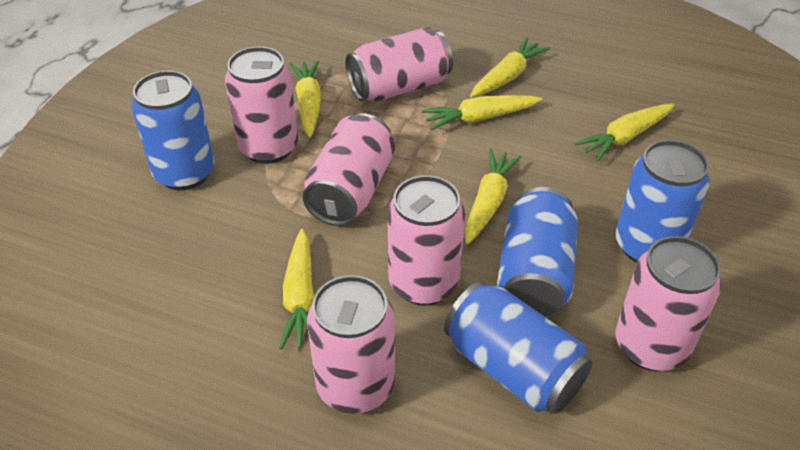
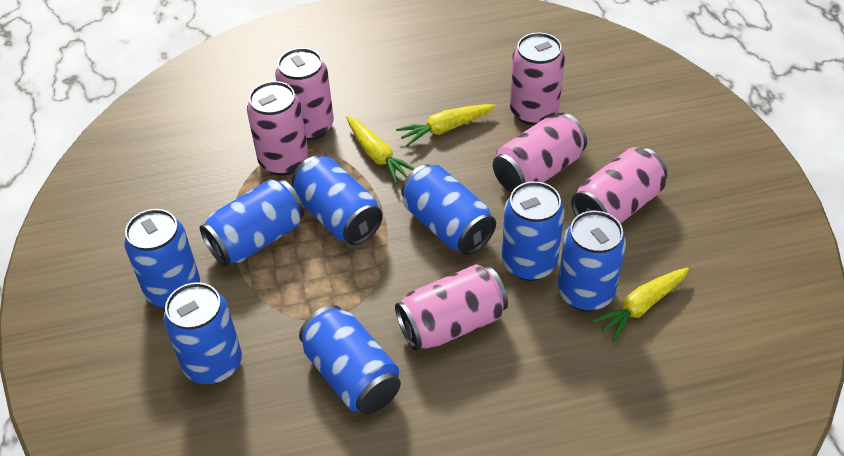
blue can: 4 -> 8
yellow carrot: 6 -> 3

